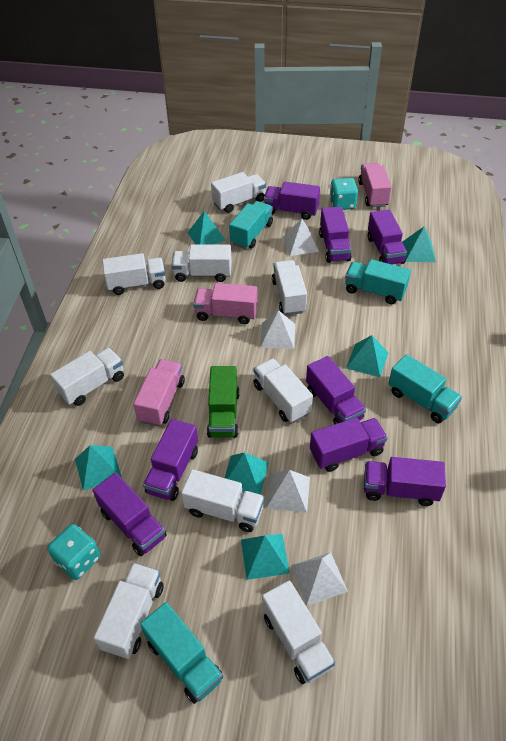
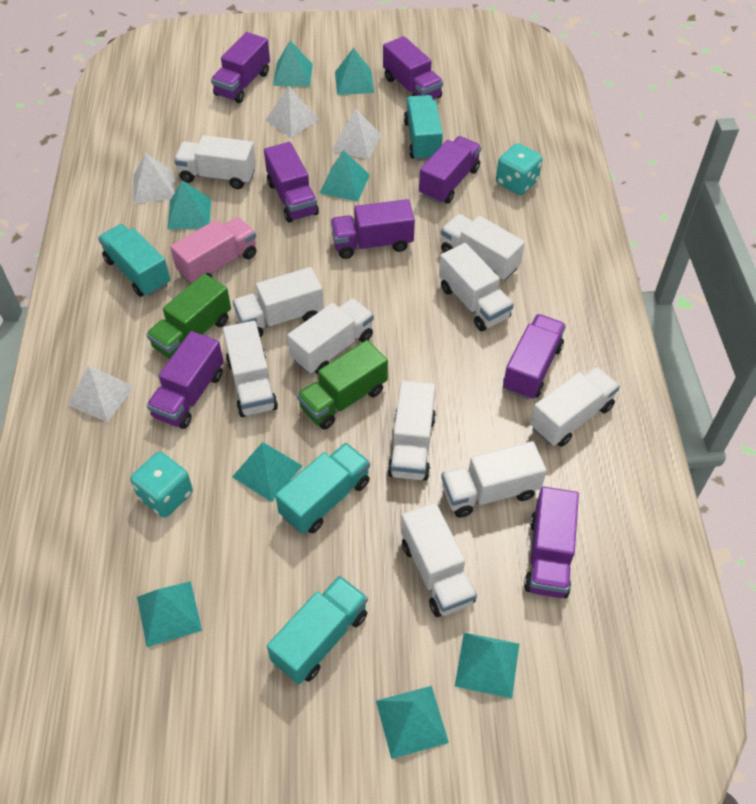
green truck: 1 -> 2
pink truck: 3 -> 1
turquoise pyramid: 6 -> 8
white truck: 9 -> 10

